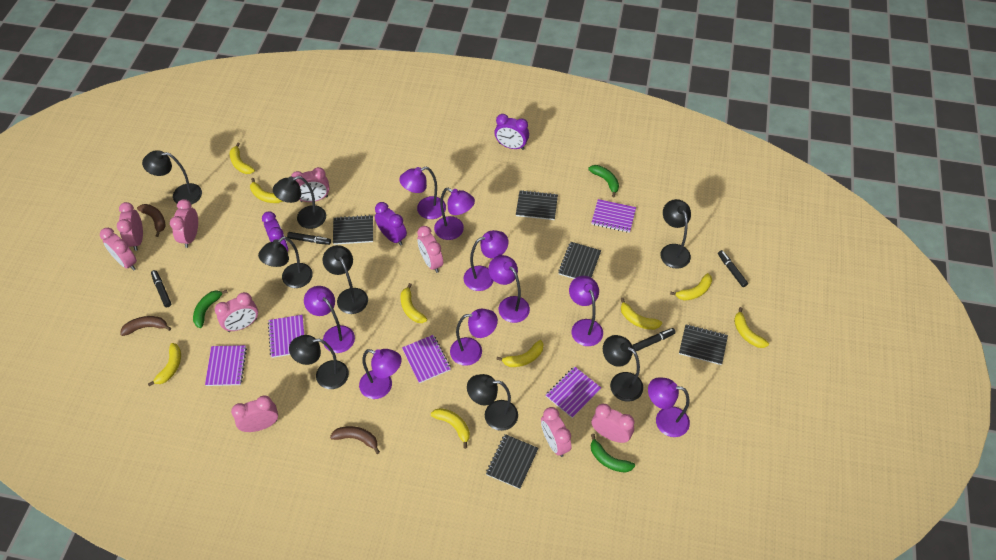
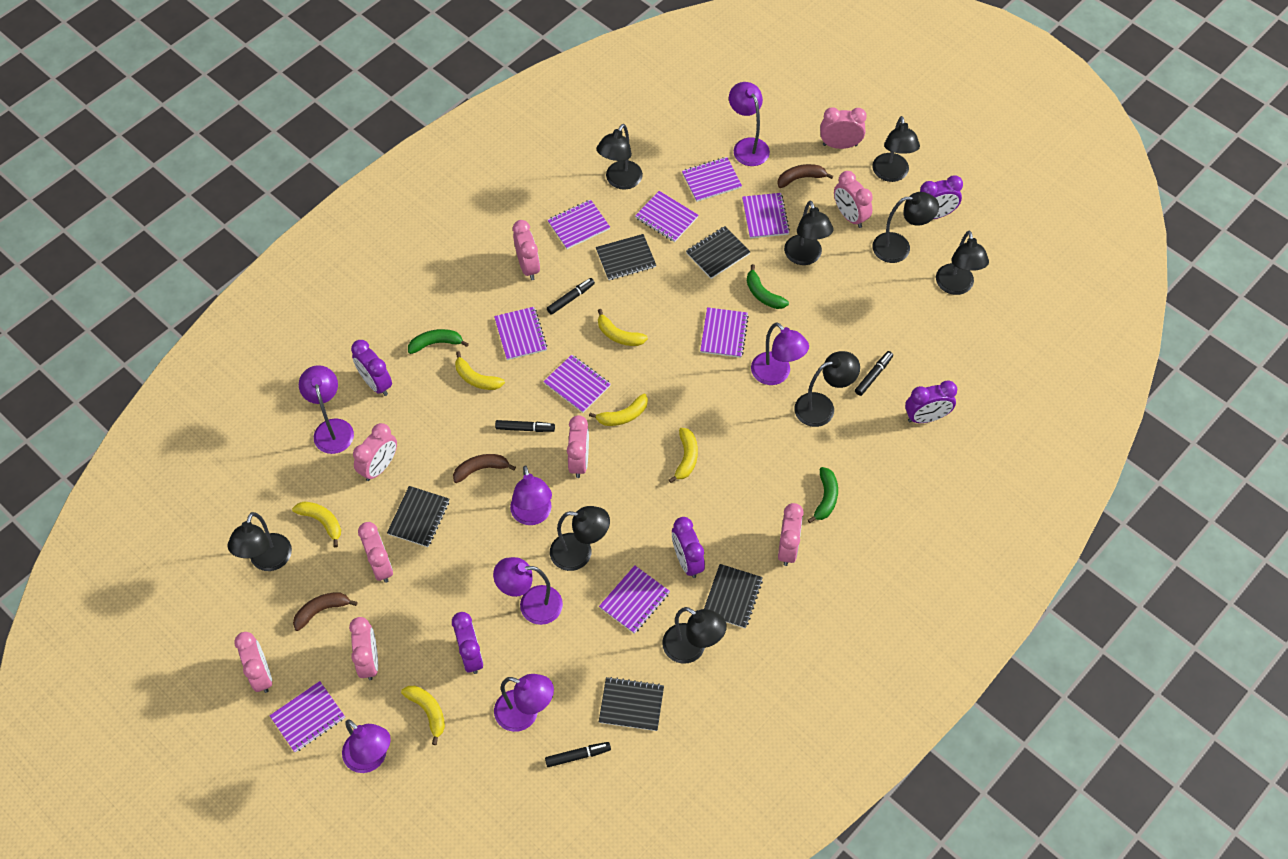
black lamp: 8 -> 9
purple clock: 3 -> 5
purple lamp: 9 -> 7
purple notebook: 5 -> 9
yellow banana: 9 -> 6

